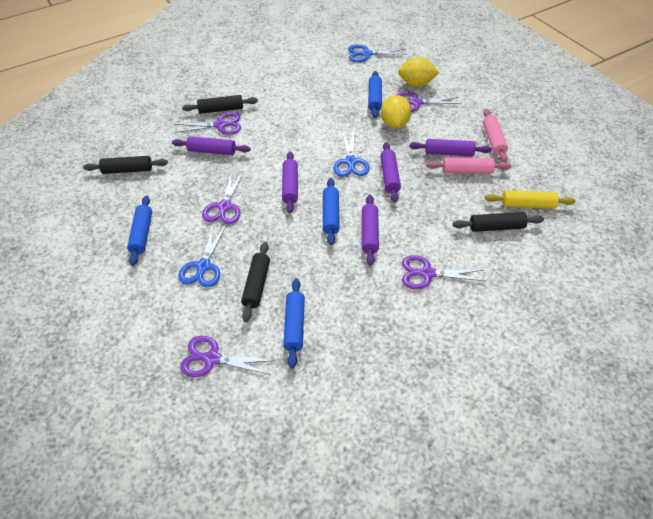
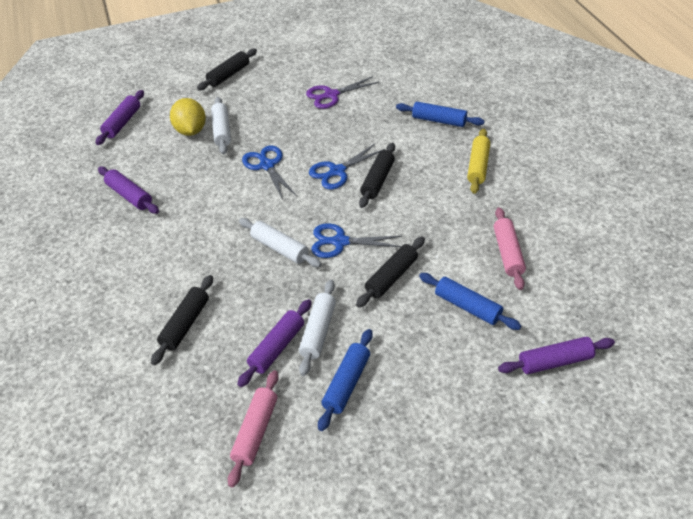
blue rolling pin: 4 -> 3
purple rolling pin: 5 -> 4
purple scissors: 5 -> 1
white rolling pin: 0 -> 3
yellow lemon: 2 -> 1

